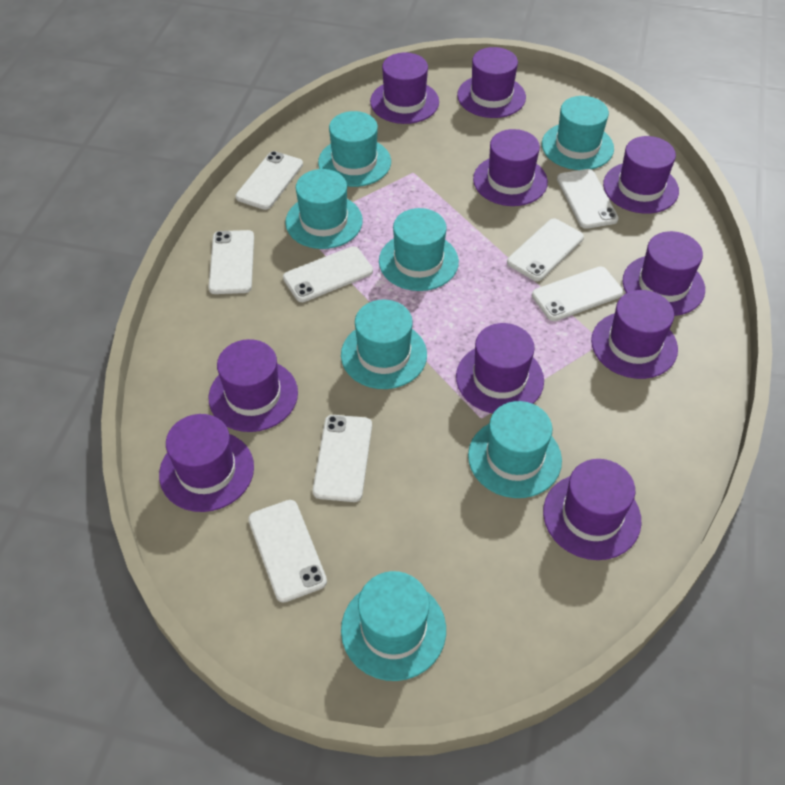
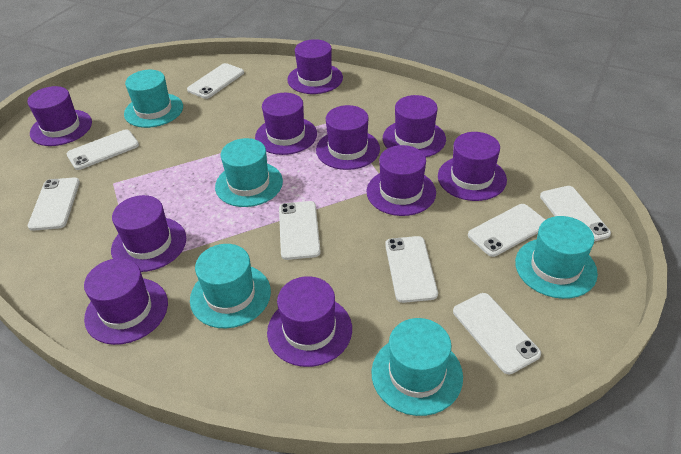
turquoise hat: 7 -> 5

